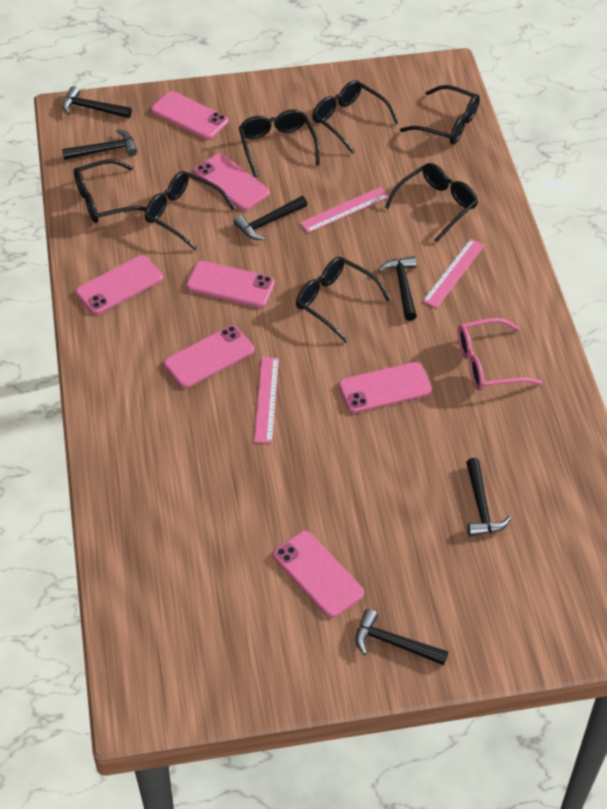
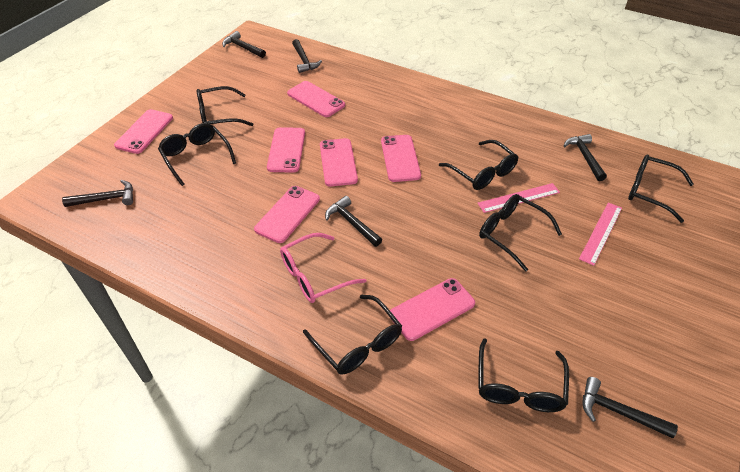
pink ruler: 3 -> 2

